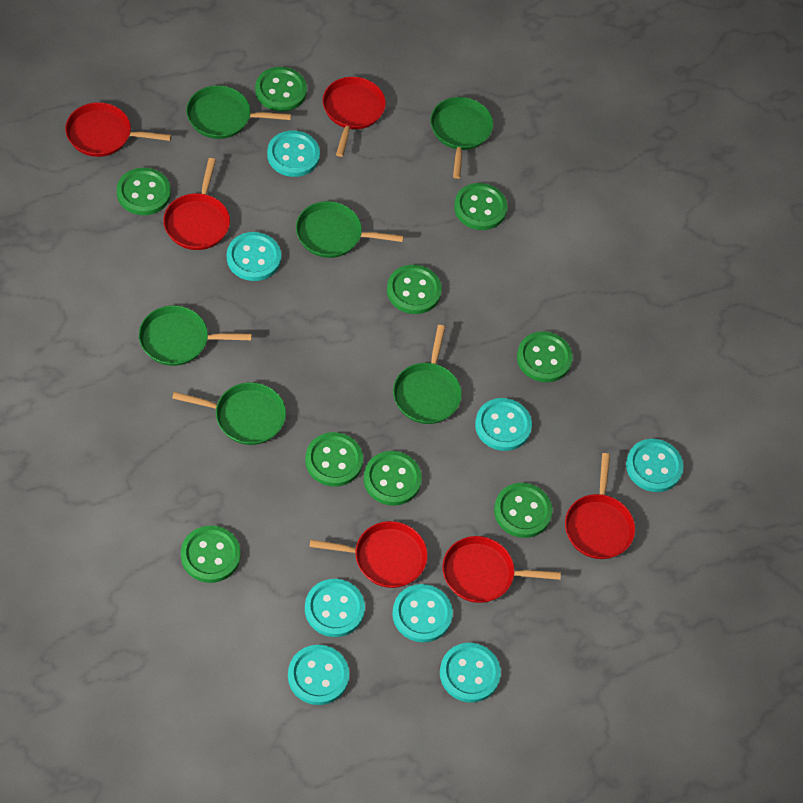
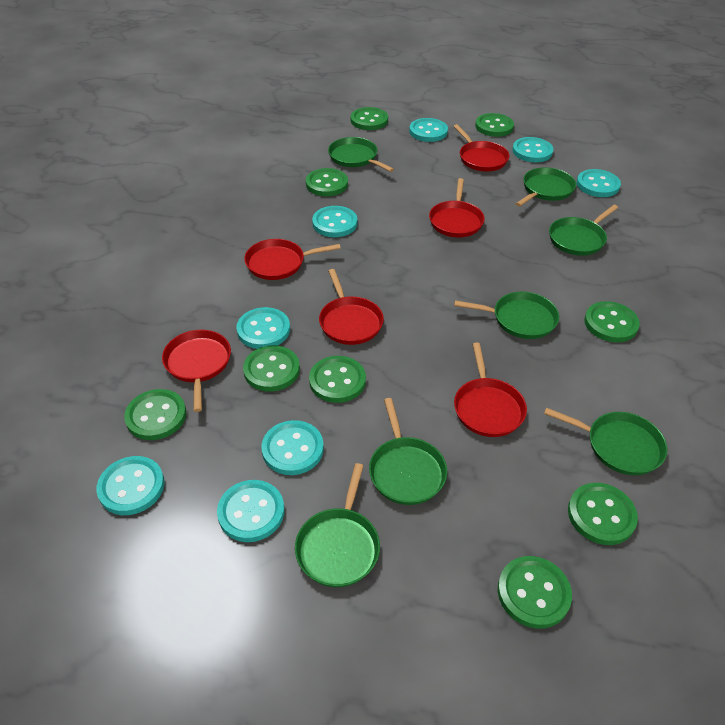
green pan: 6 -> 7

